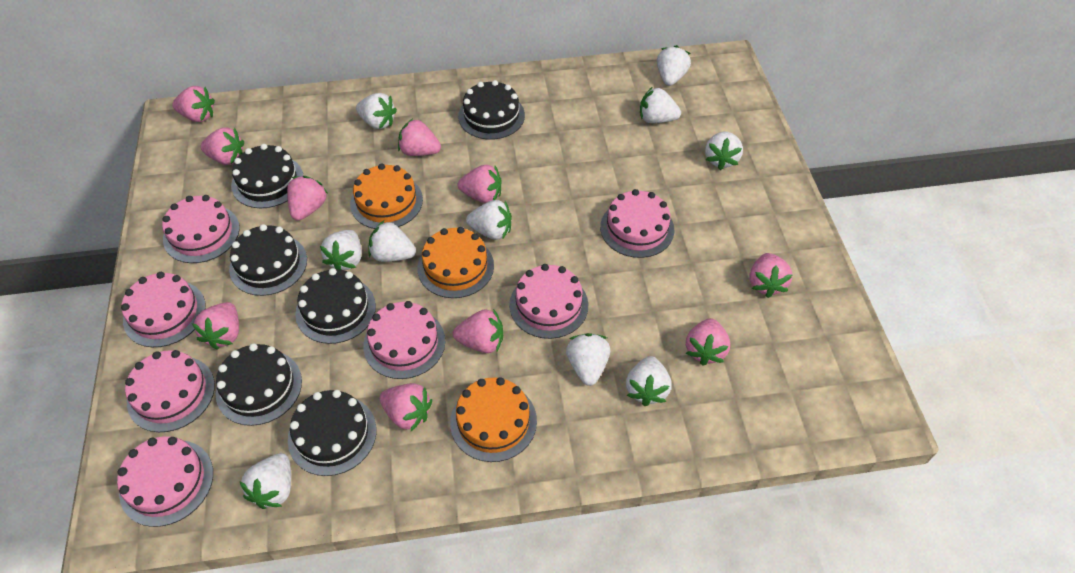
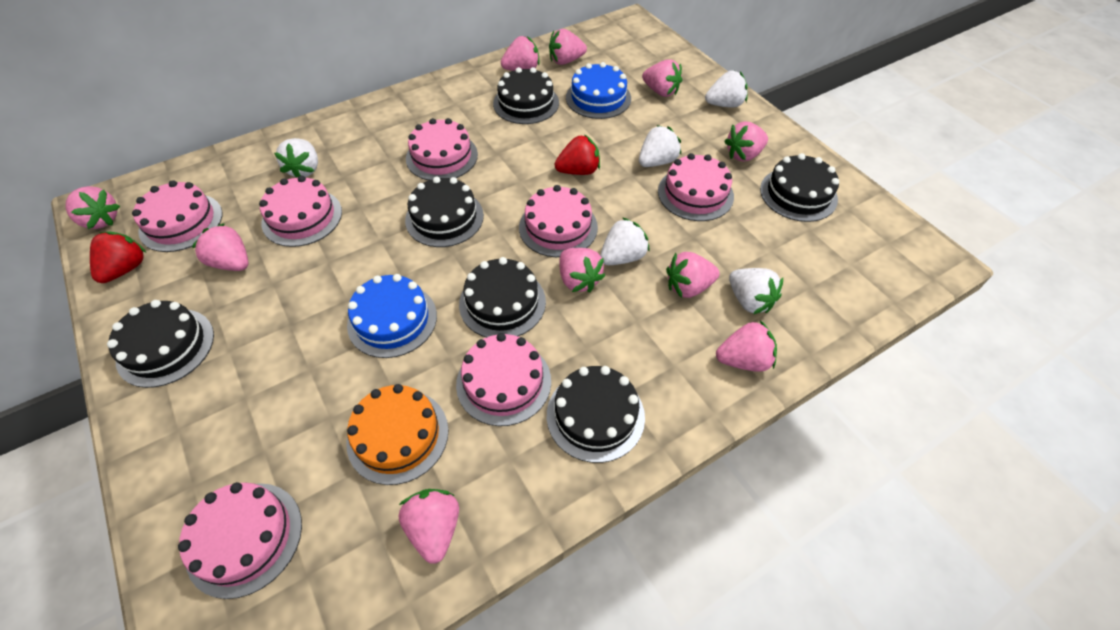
blue cake: 0 -> 2
orange cake: 3 -> 1
red strawberry: 0 -> 2
white strawberry: 10 -> 5

